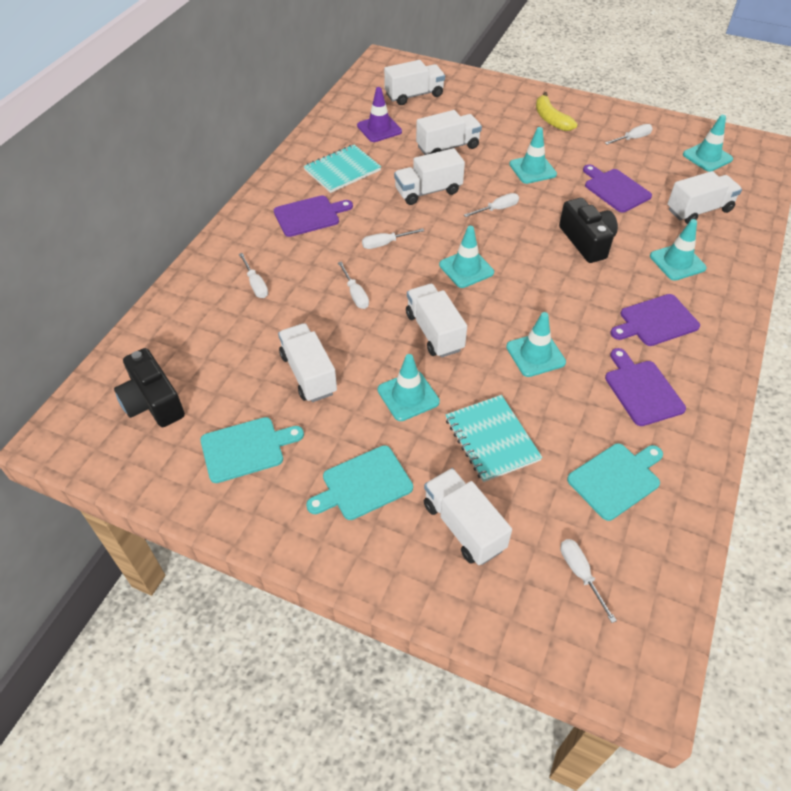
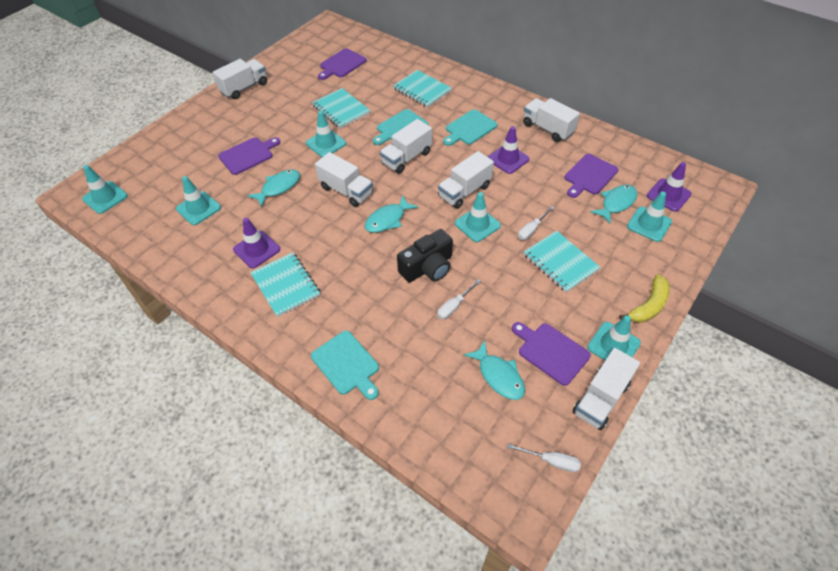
black camera: 2 -> 1
purple traffic cone: 1 -> 3
turquoise fish: 0 -> 4
turquoise notebook: 2 -> 4
white screwdriver: 6 -> 3
white truck: 7 -> 6

